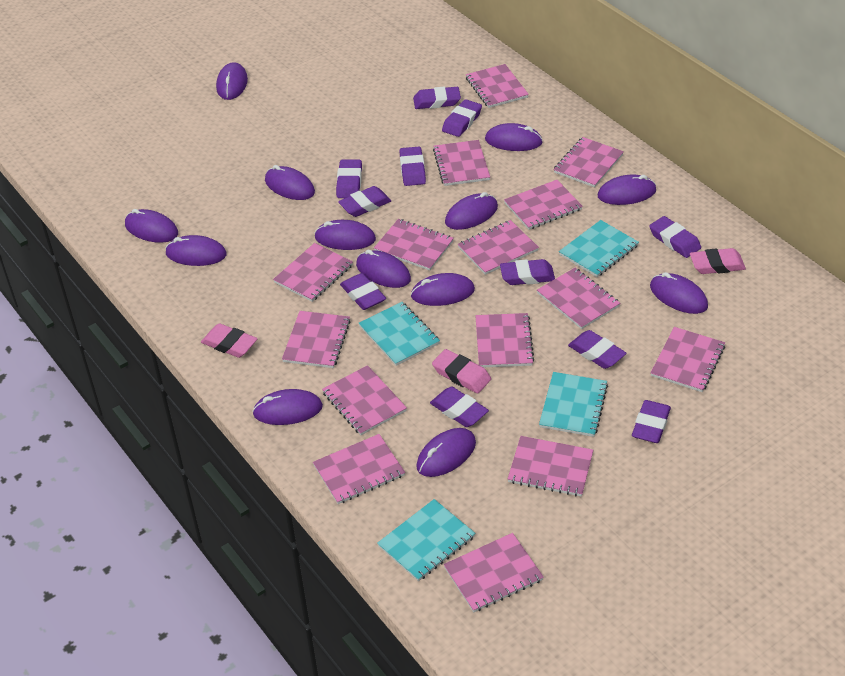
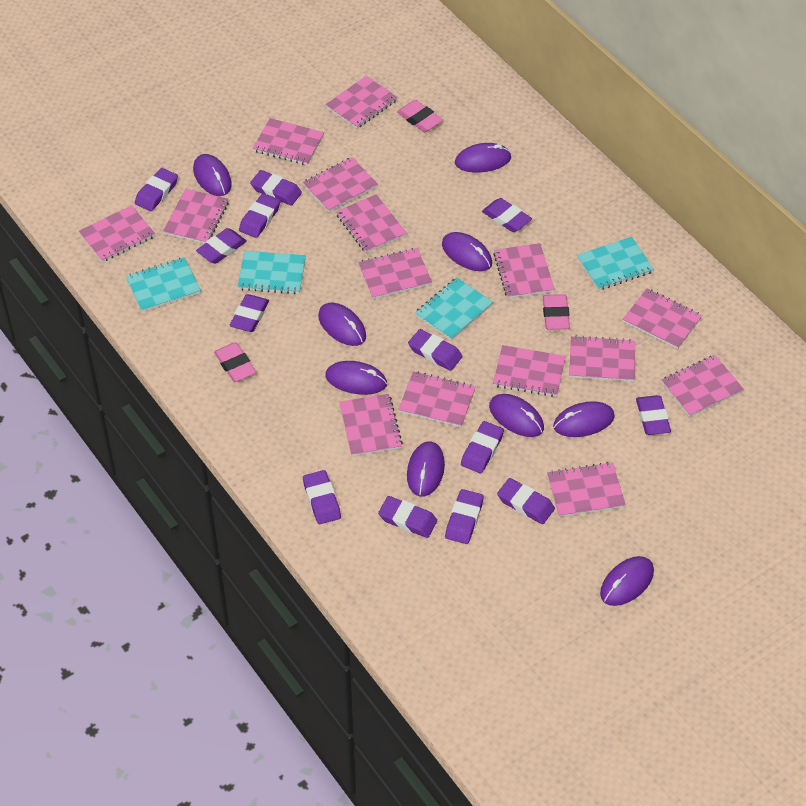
purple eraser: 11 -> 13
purple mouse: 13 -> 9

